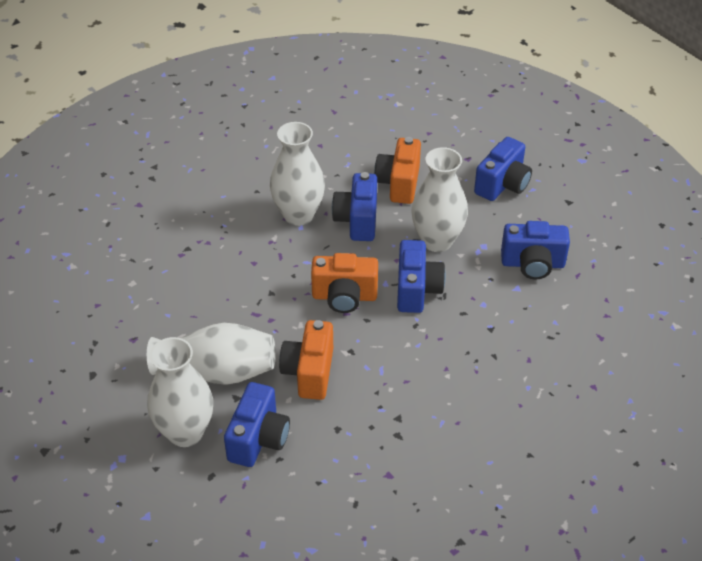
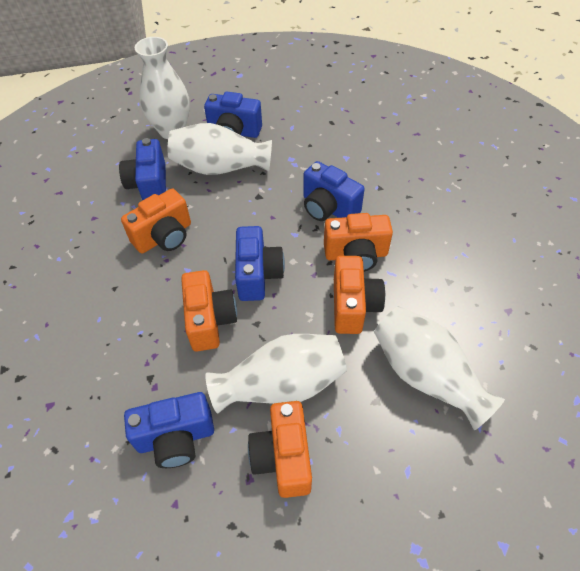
orange camera: 3 -> 5

